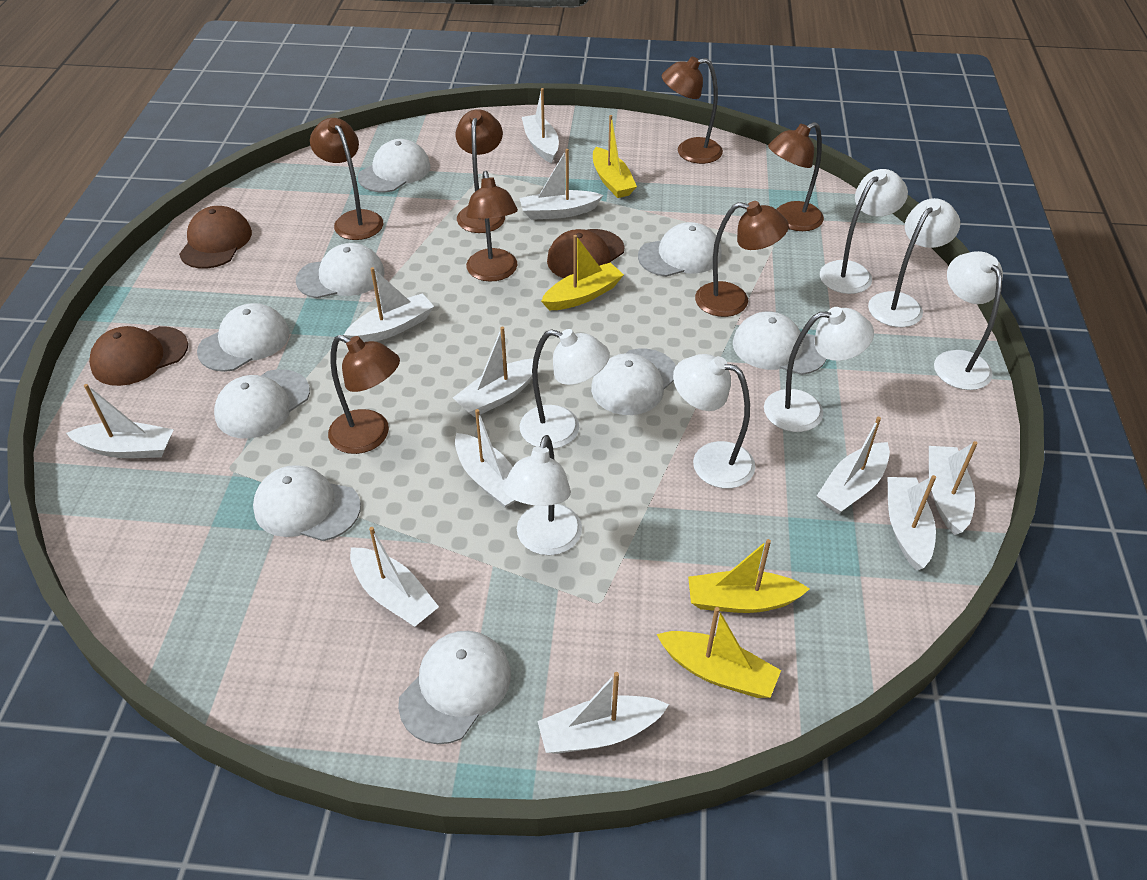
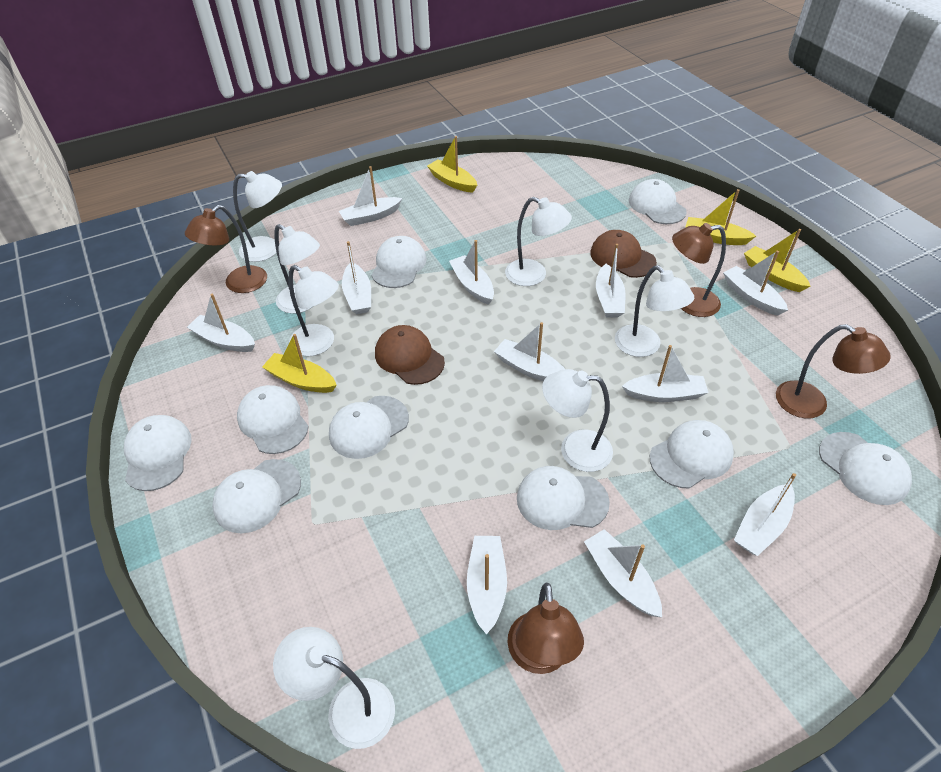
brown cap: 3 -> 2
brown lamp: 7 -> 4

